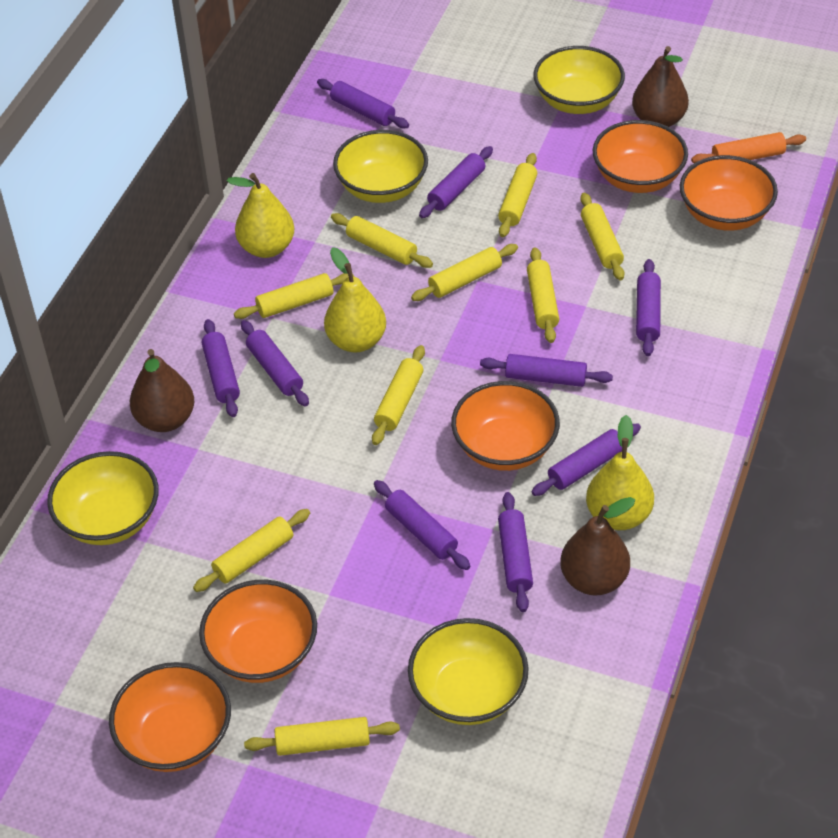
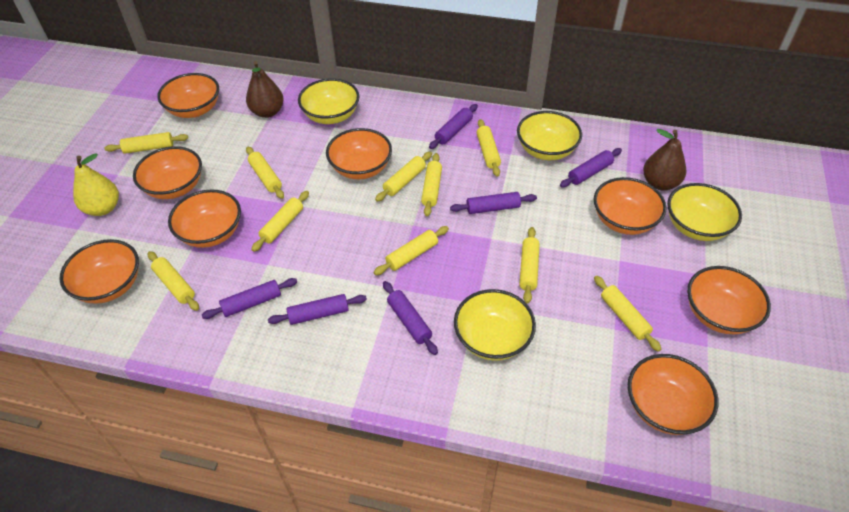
brown pear: 3 -> 2
orange bowl: 5 -> 8
orange rolling pin: 1 -> 0
purple rolling pin: 9 -> 6
yellow pear: 3 -> 1
yellow rolling pin: 9 -> 10

